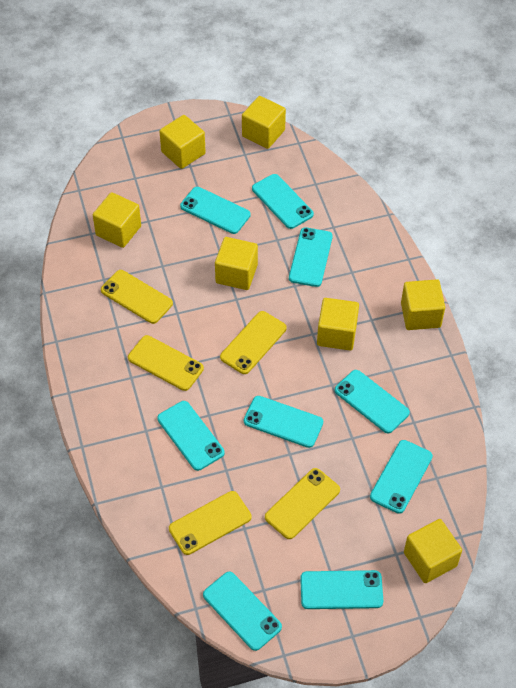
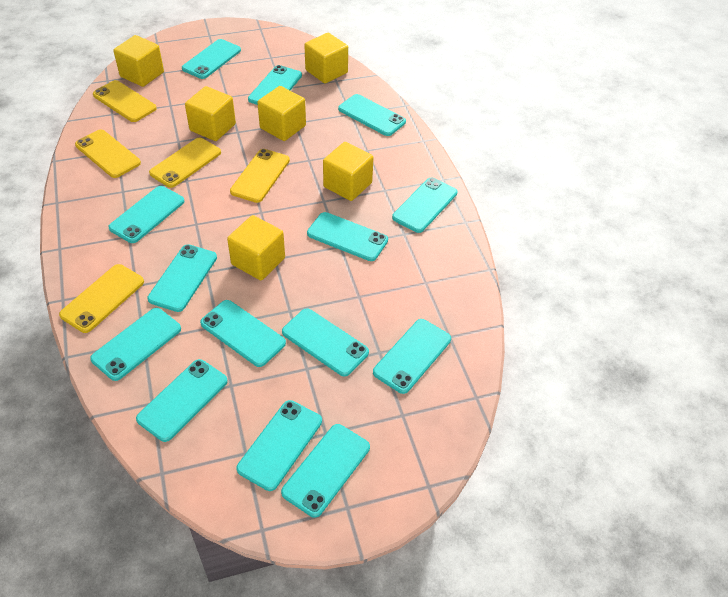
turquoise phone: 9 -> 14
yellow cube: 7 -> 6

